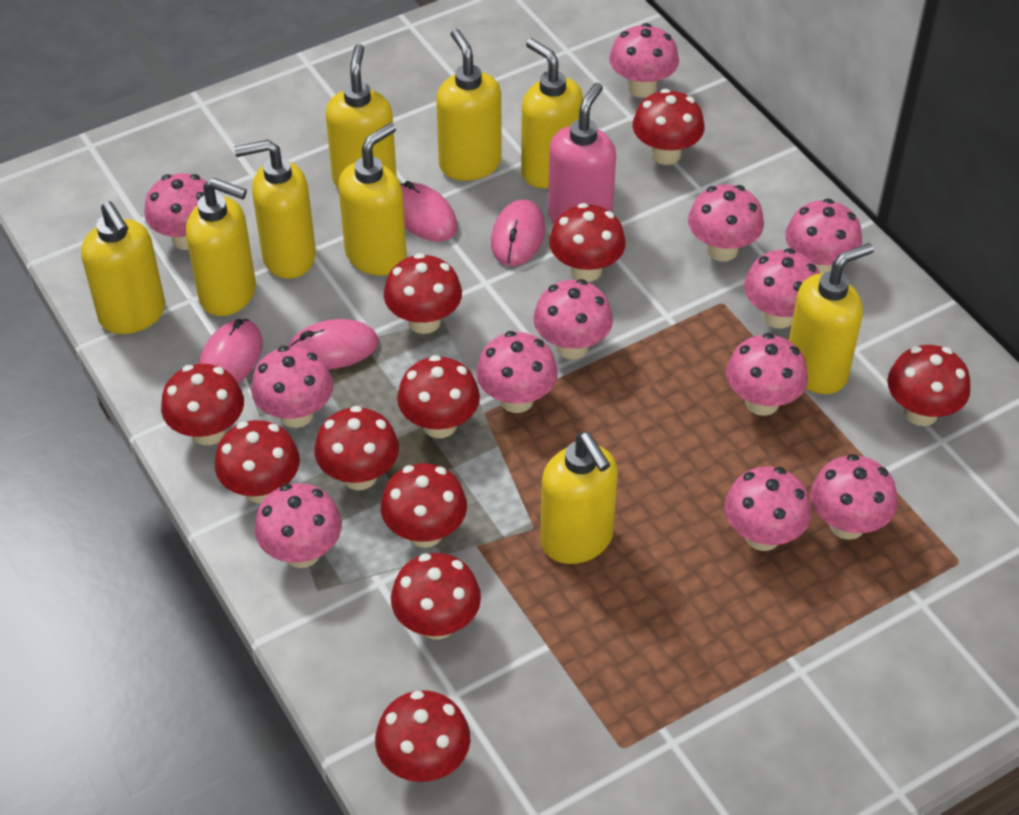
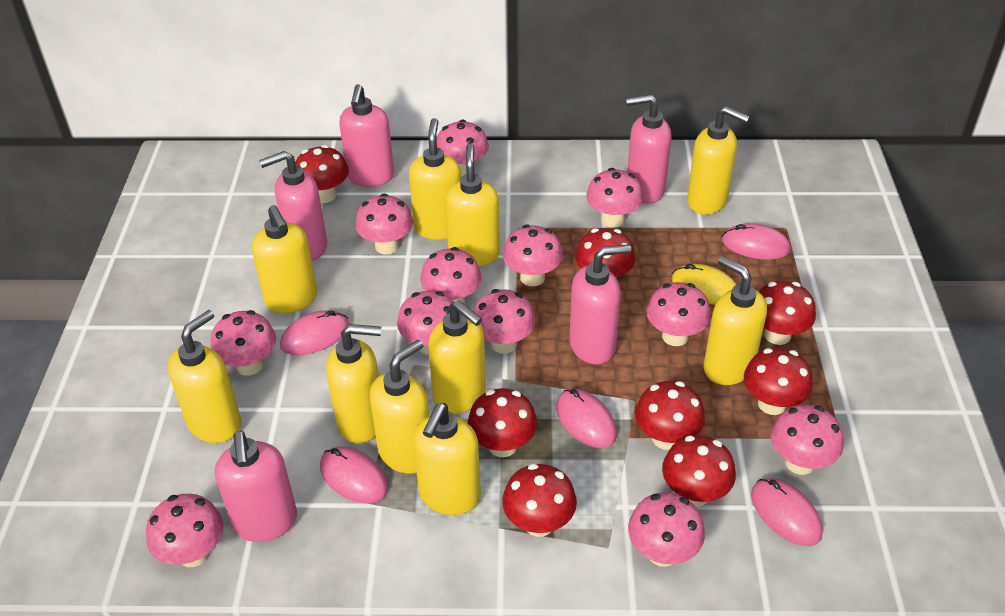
pink mouse: 4 -> 5
pink soap dispenser: 1 -> 5
red mushroom: 11 -> 8
yellow mouse: 0 -> 1
yellow soap dispenser: 9 -> 10

